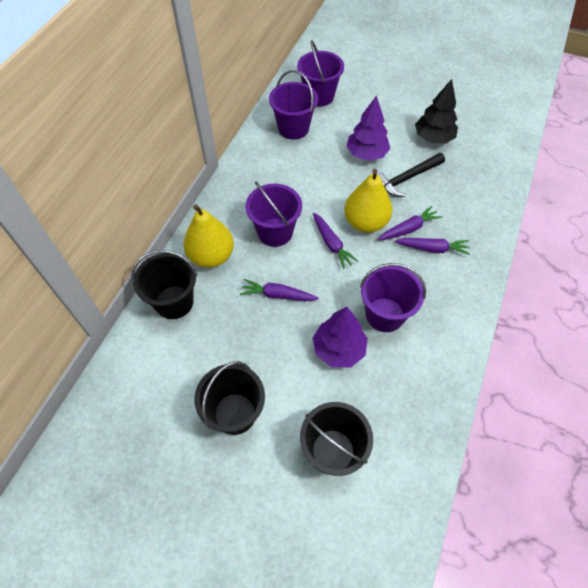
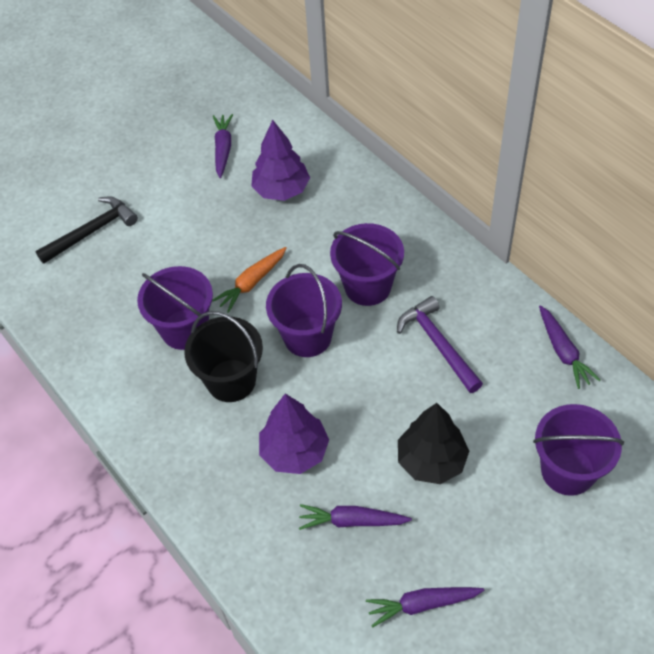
black bucket: 3 -> 1
orange carrot: 0 -> 1
purple hammer: 0 -> 1
yellow pear: 2 -> 0

